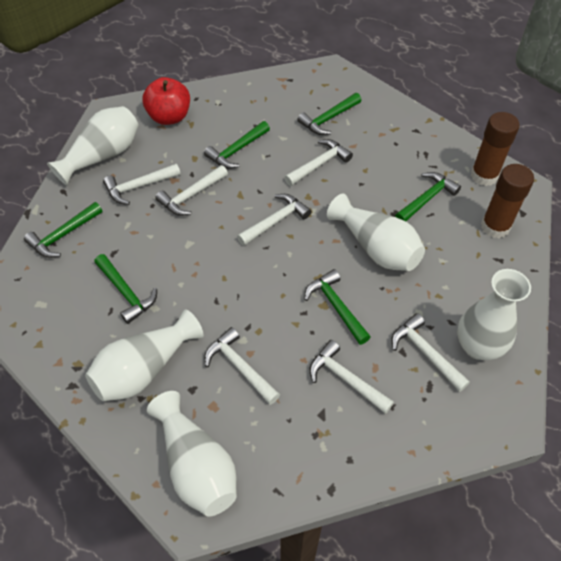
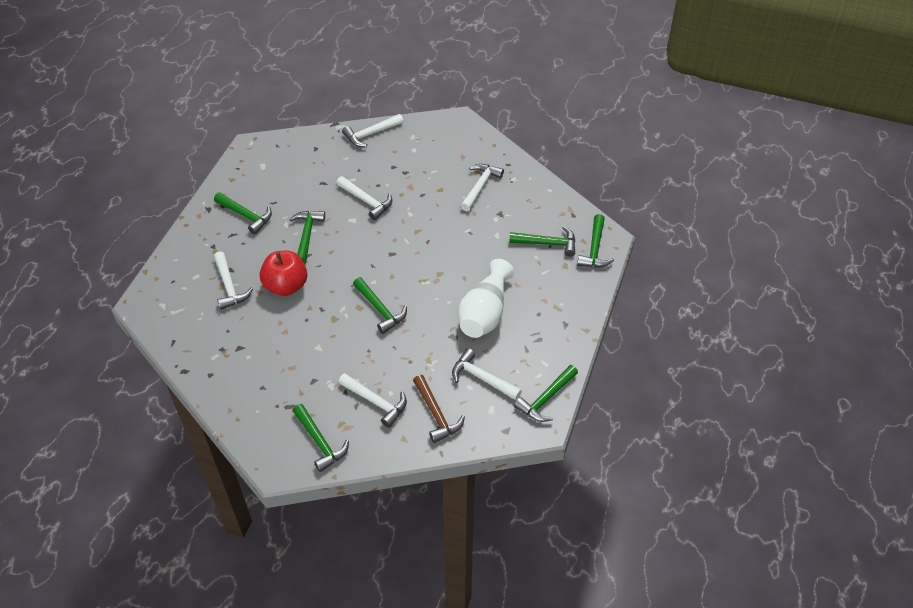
brown glue stick: 2 -> 0
brown hammer: 0 -> 1
green hammer: 6 -> 7
white hammer: 7 -> 6
white vase: 5 -> 1

